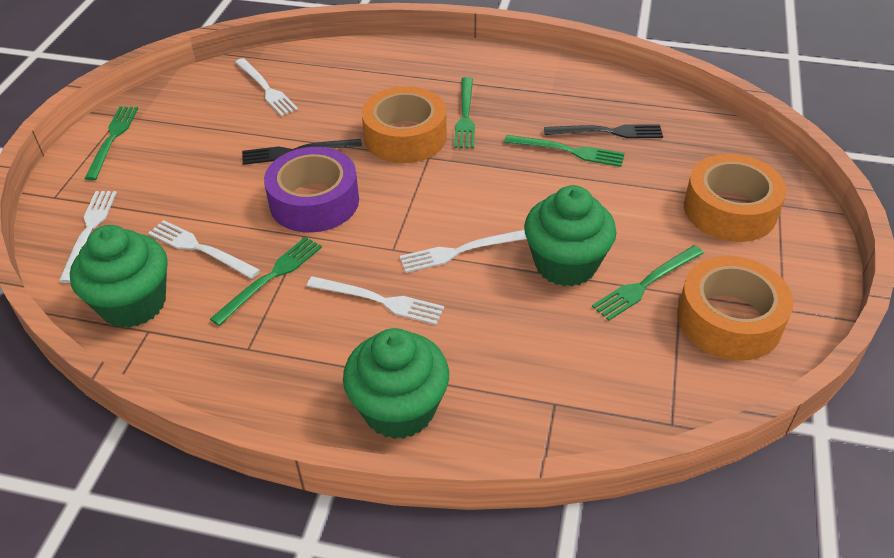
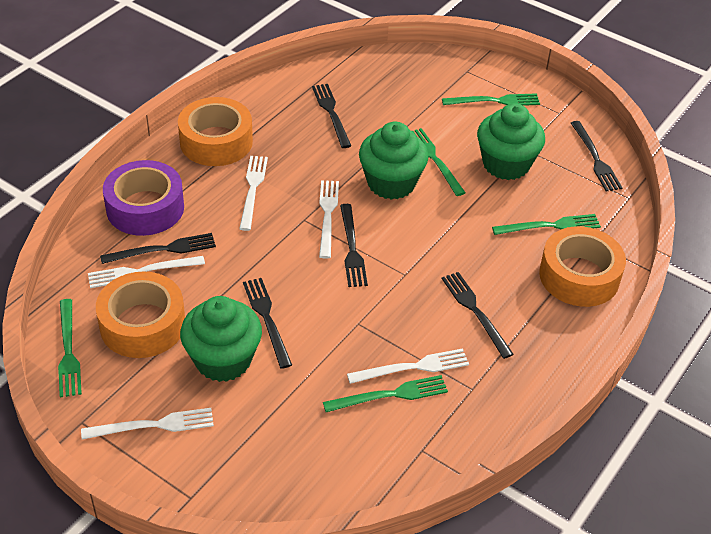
black fork: 2 -> 6

